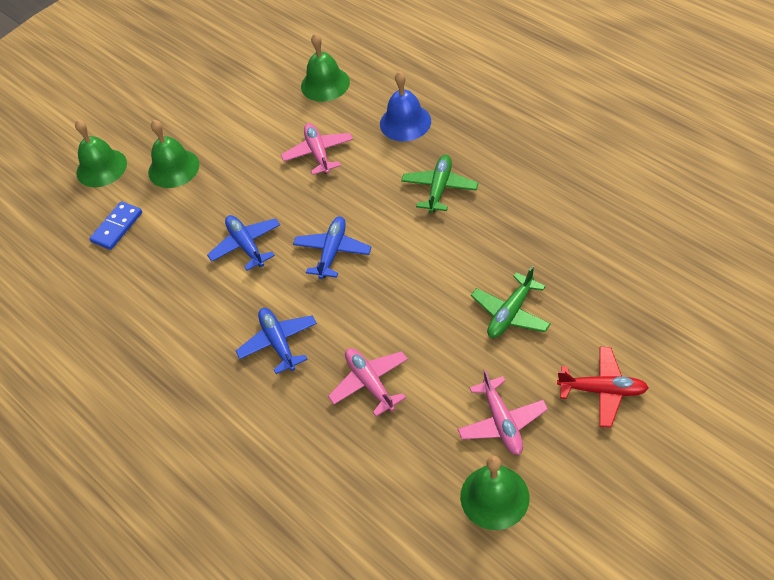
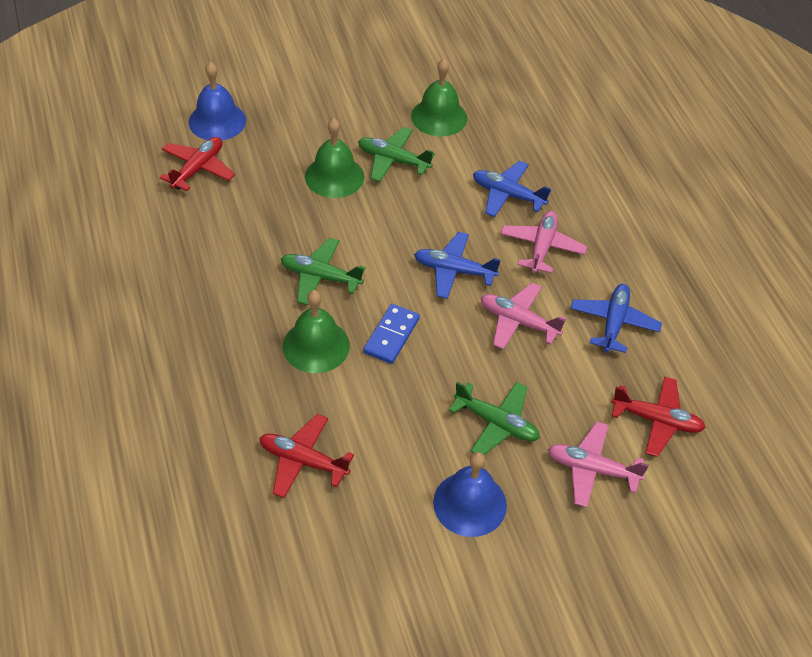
blue bell: 1 -> 2
green bell: 4 -> 3
green plane: 2 -> 3
red plane: 1 -> 3

